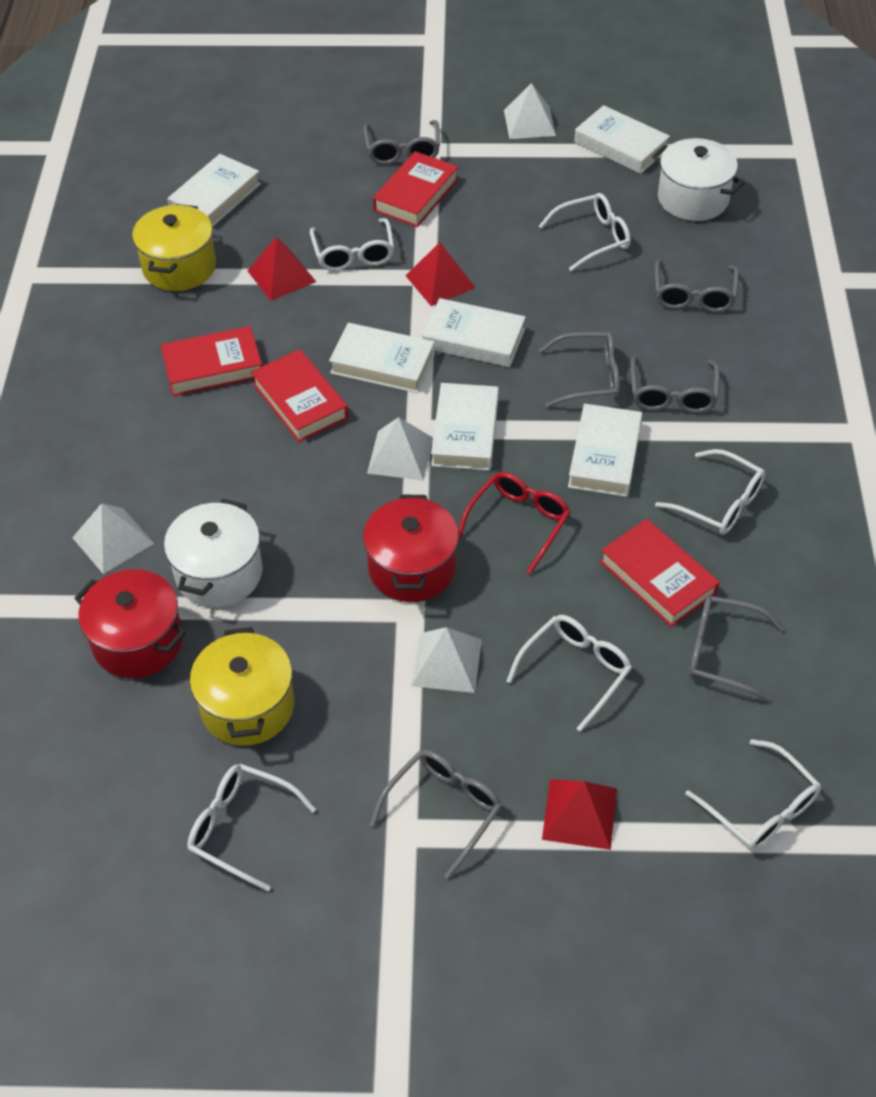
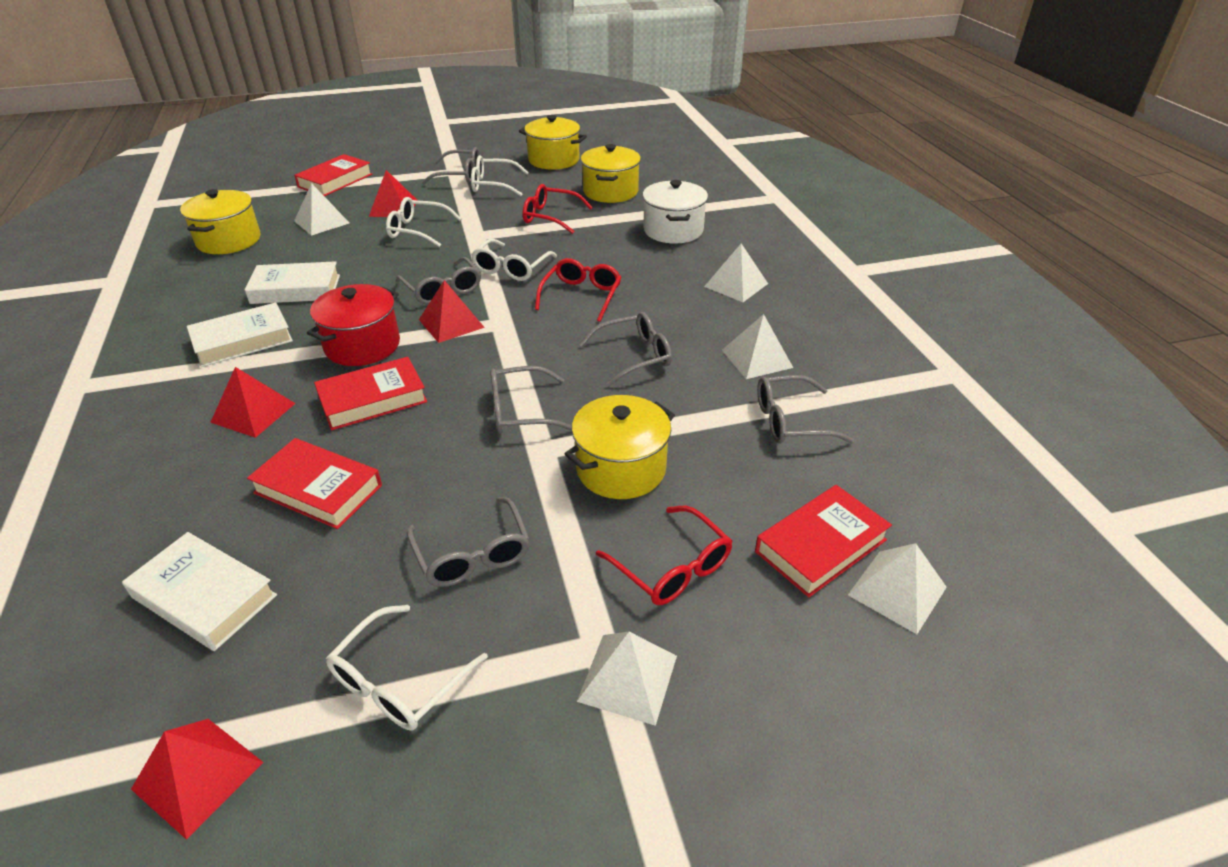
red glasses: 1 -> 3
red pot: 2 -> 1
red pyramid: 3 -> 4
white book: 6 -> 3
white glasses: 6 -> 4
white pot: 2 -> 1
white pyramid: 4 -> 5
yellow pot: 2 -> 4

